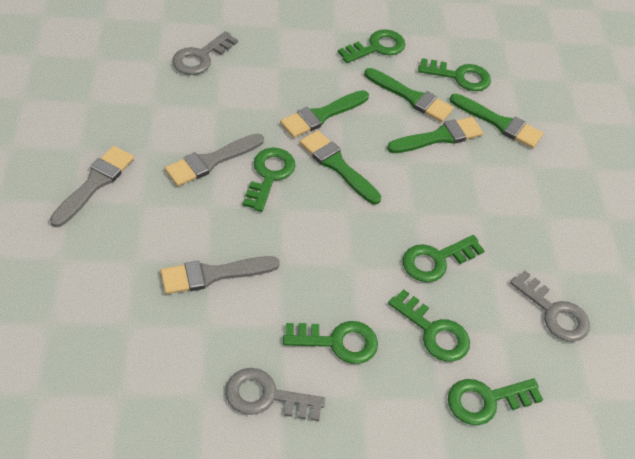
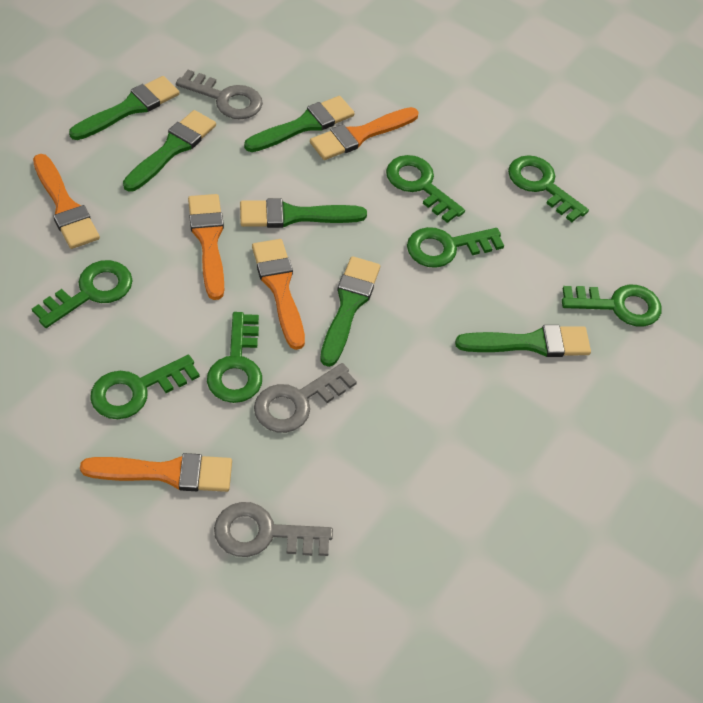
green brush: 5 -> 6
grey brush: 3 -> 0
orange brush: 0 -> 5

